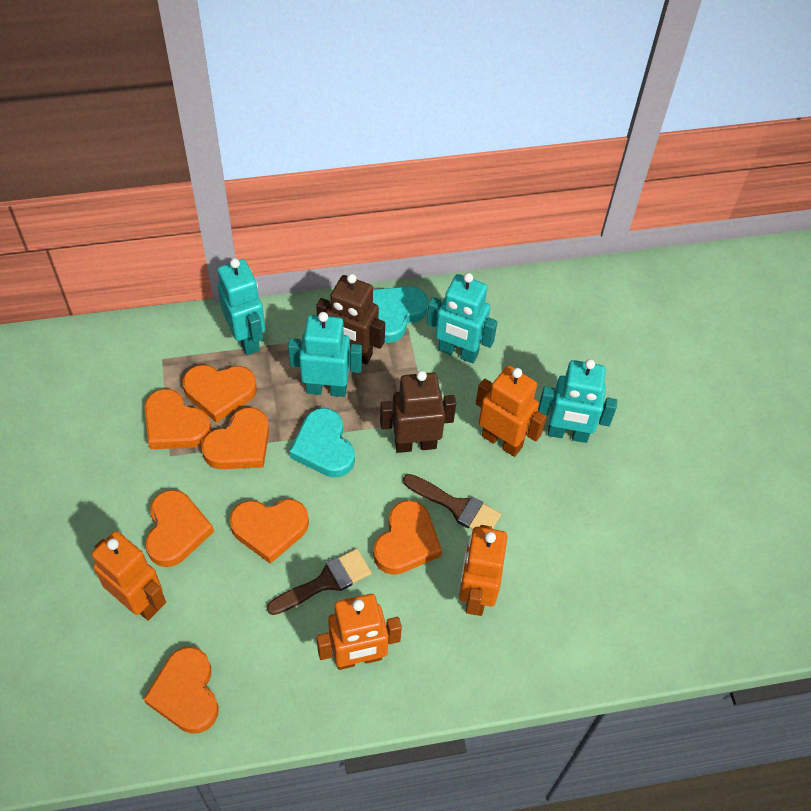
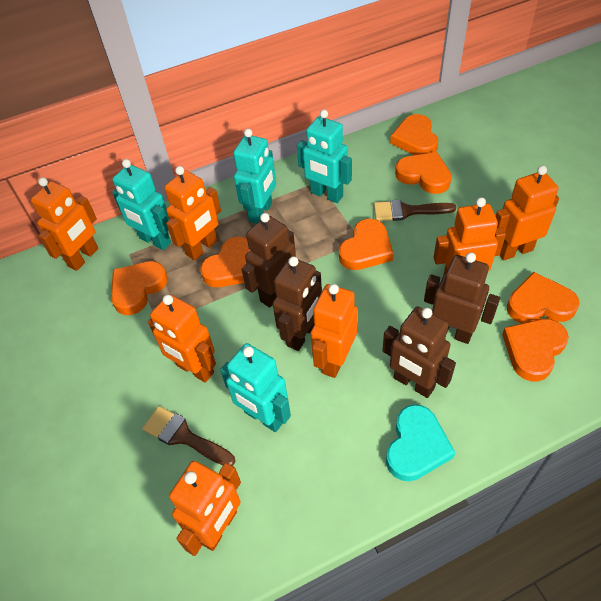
brown robot: 2 -> 4
orange robot: 4 -> 7
turquoise heart: 2 -> 1

